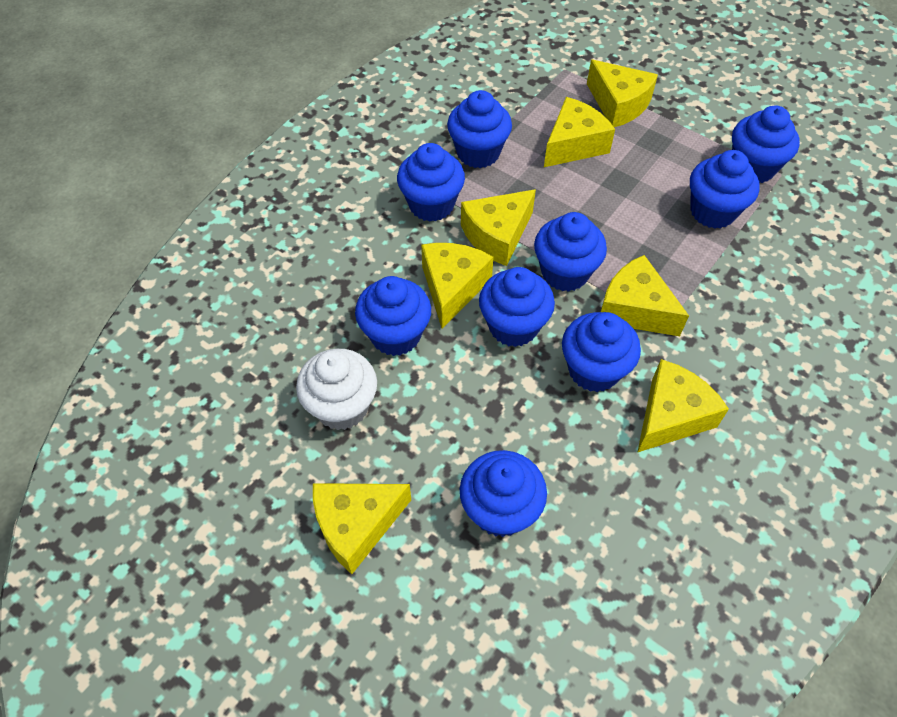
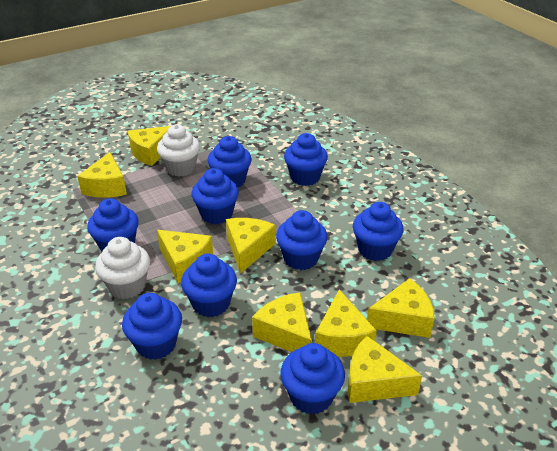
white cupcake: 1 -> 2
yellow cheese: 7 -> 8

